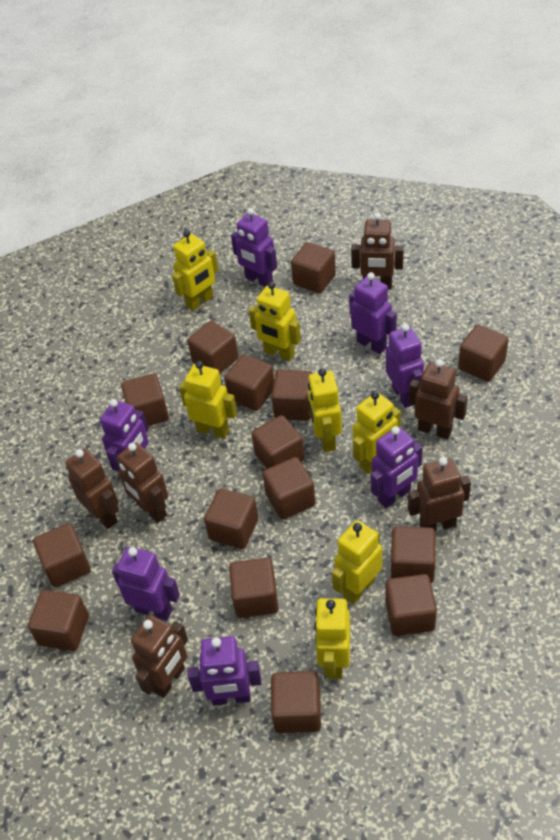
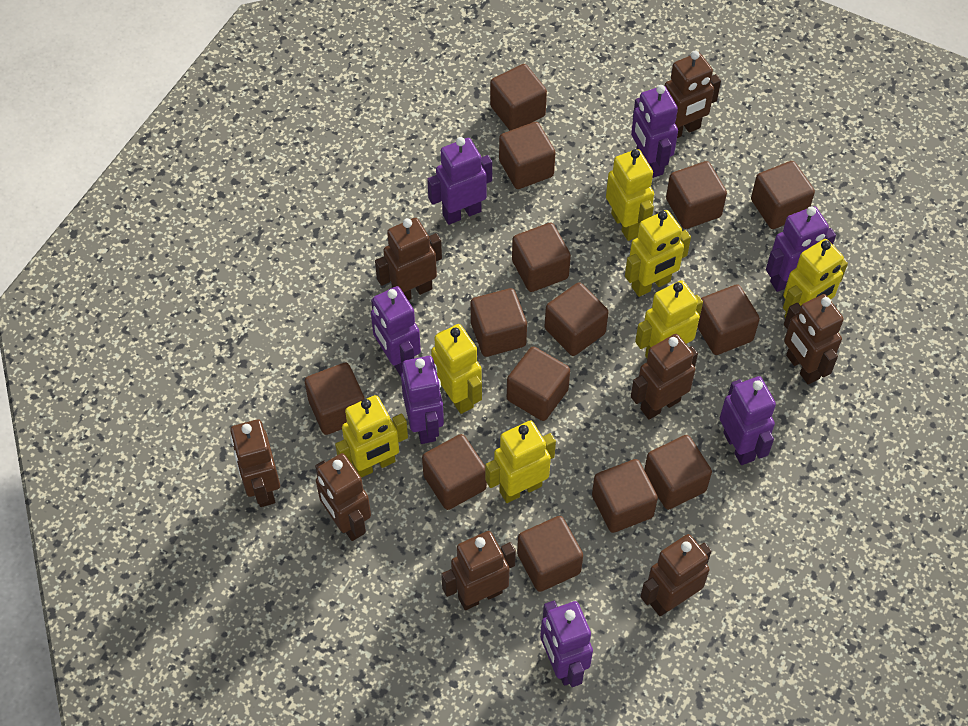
brown cube: 15 -> 14
brown robot: 6 -> 8

